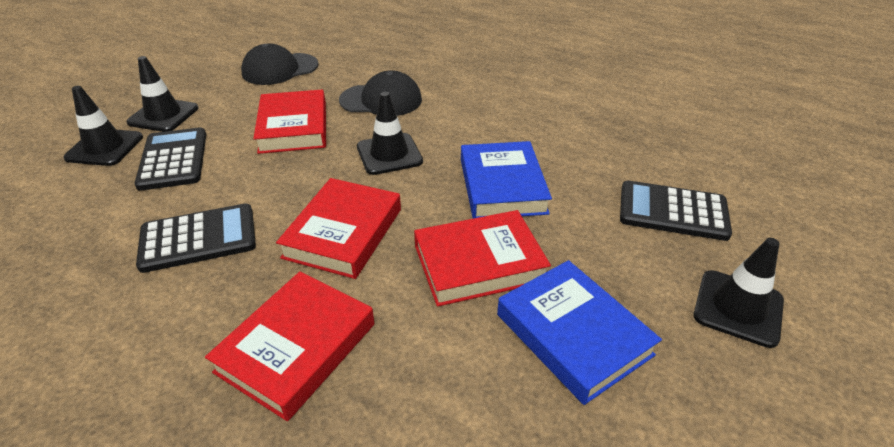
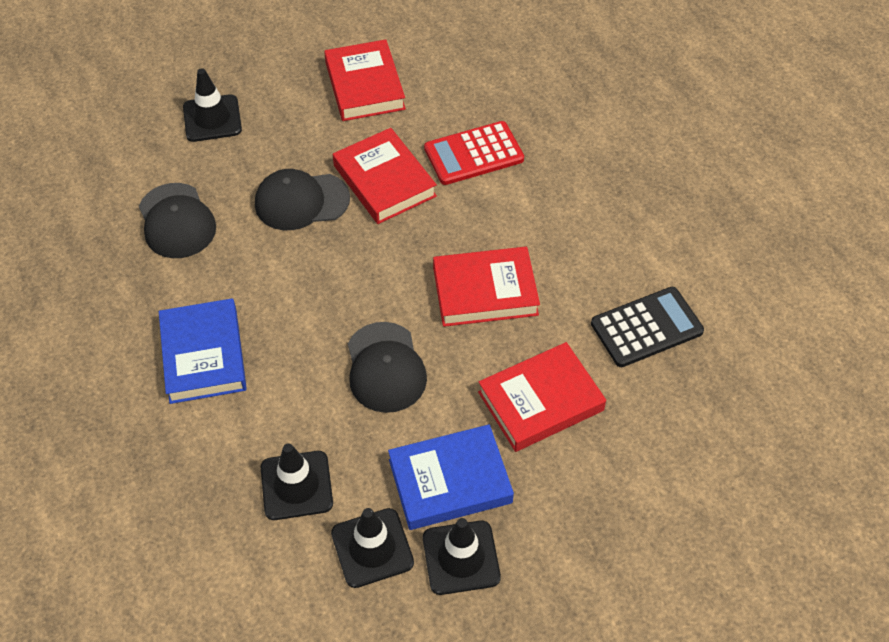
black calculator: 3 -> 1
black cap: 2 -> 3
red calculator: 0 -> 1

